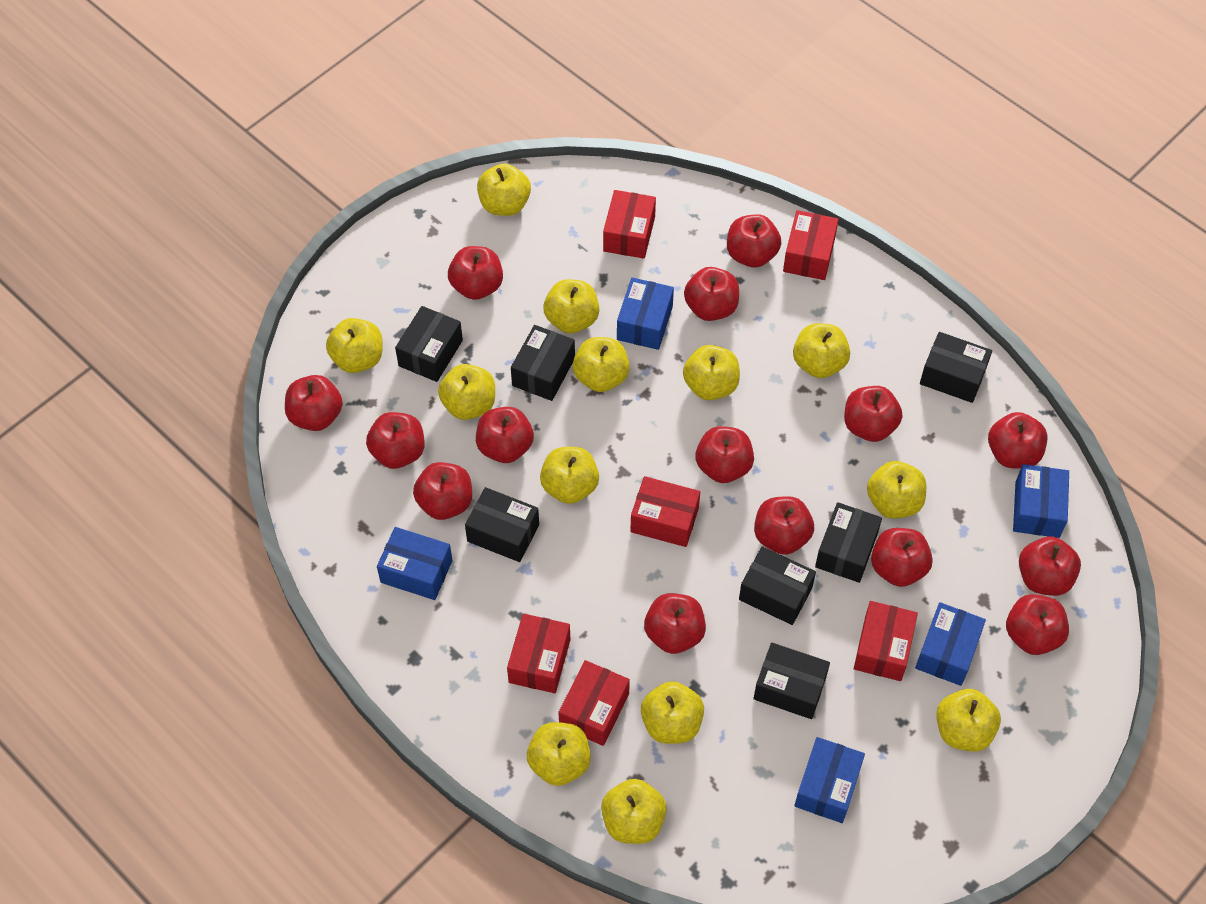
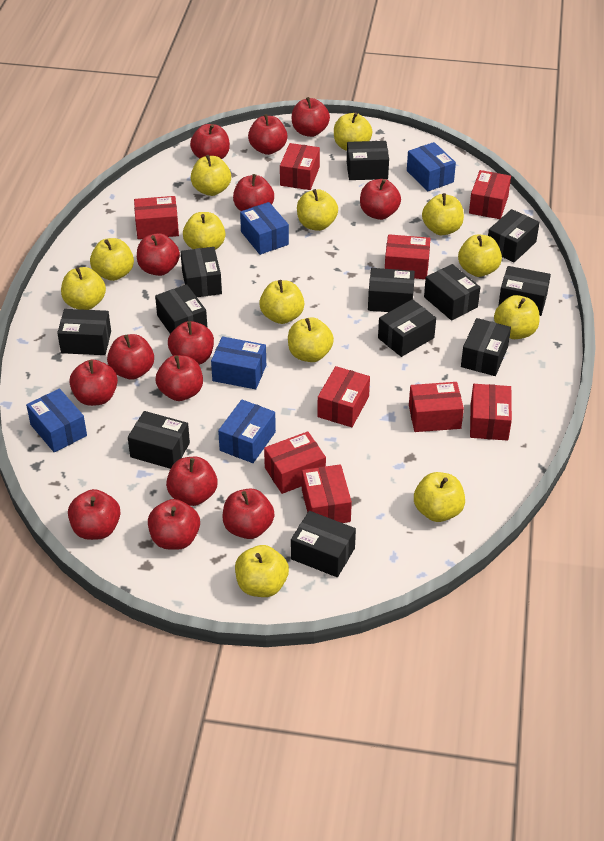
black box: 7 -> 12
red apple: 15 -> 14
red box: 6 -> 9

